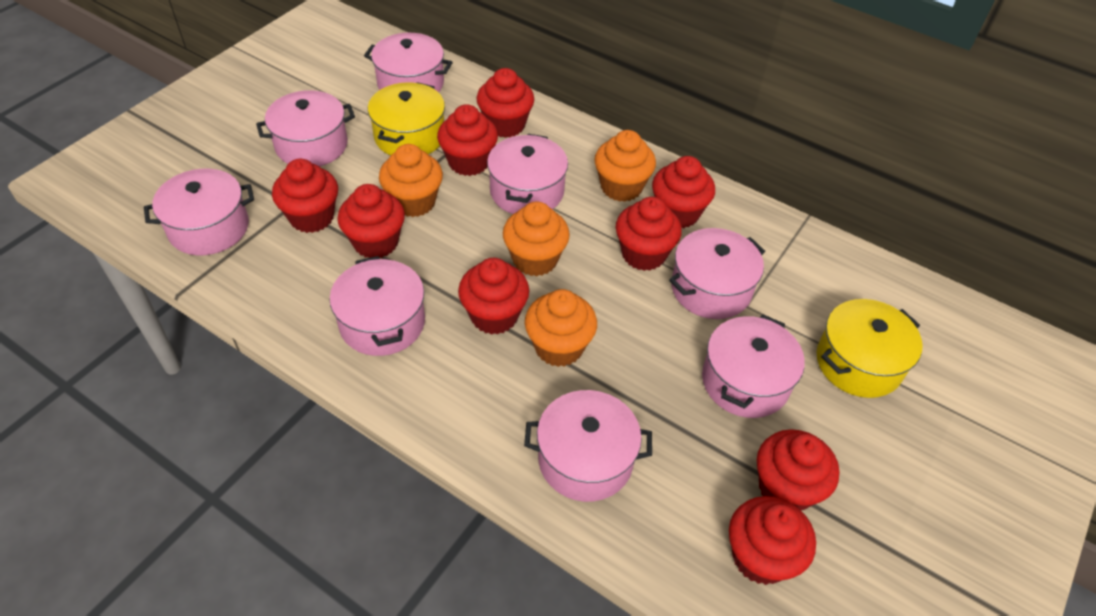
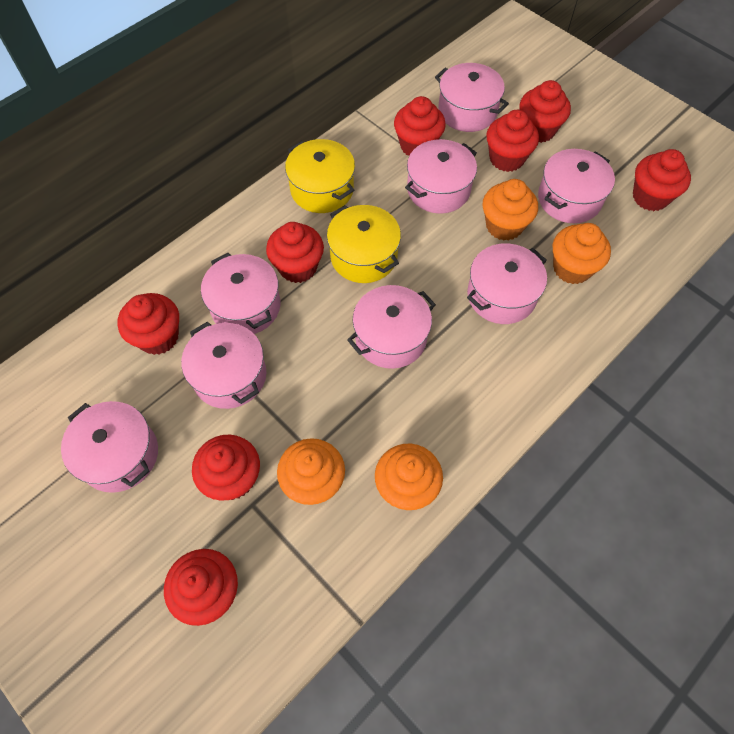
red cupcake: 9 -> 8

